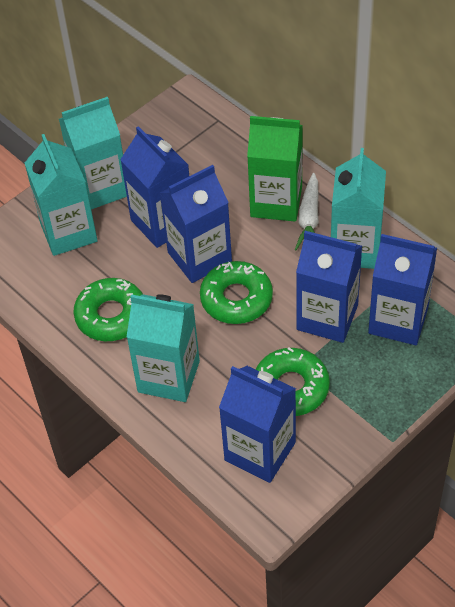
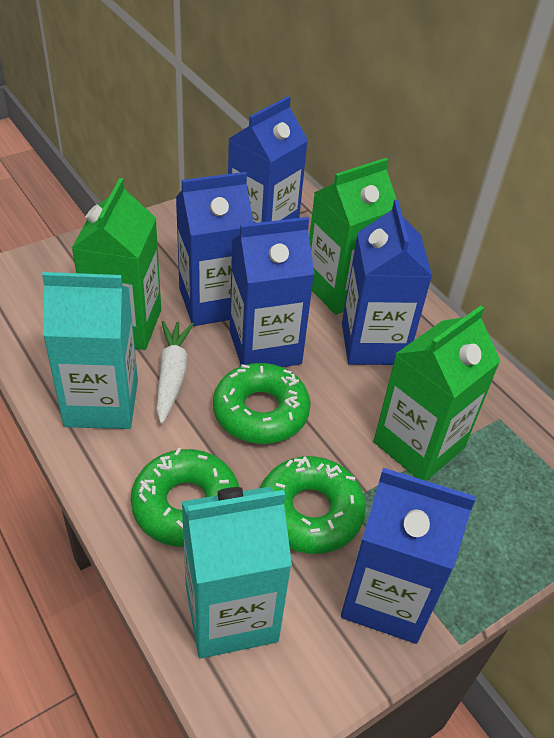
green carton: 1 -> 3
turquoise carton: 4 -> 2

